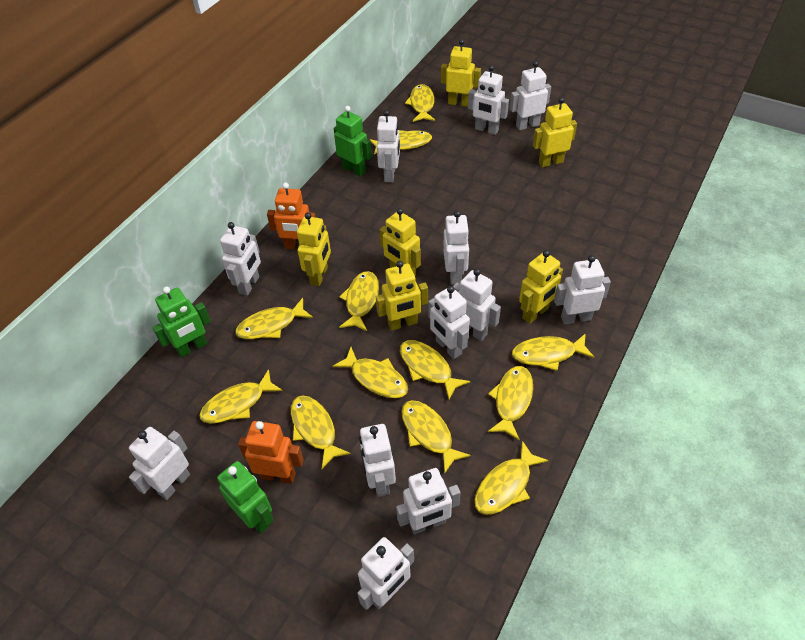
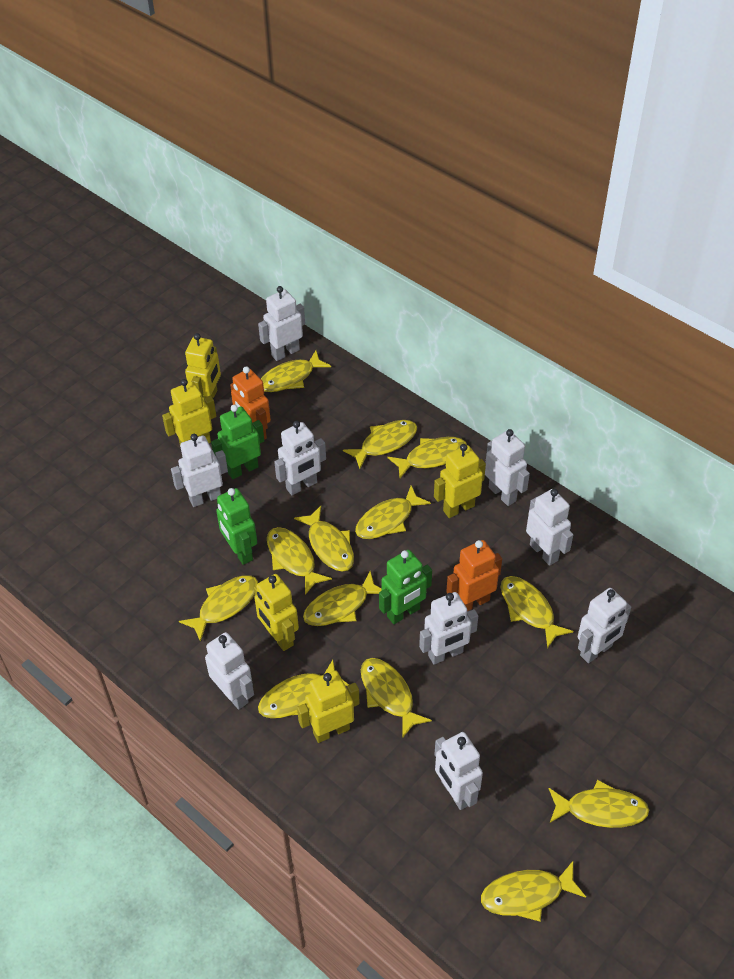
white robot: 12 -> 9
yellow fish: 12 -> 13
yellow robot: 6 -> 5

